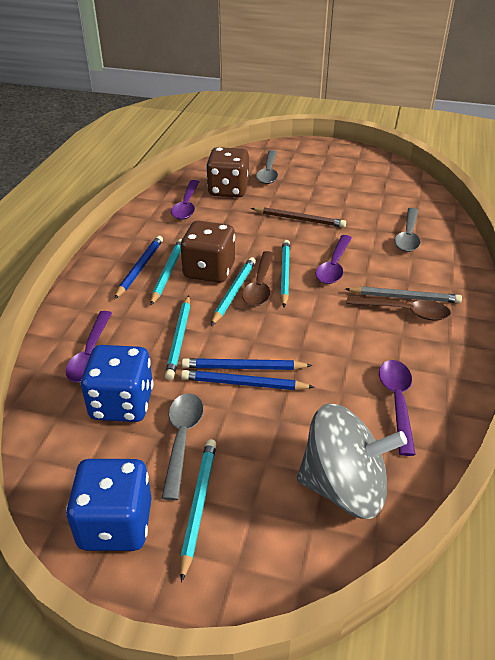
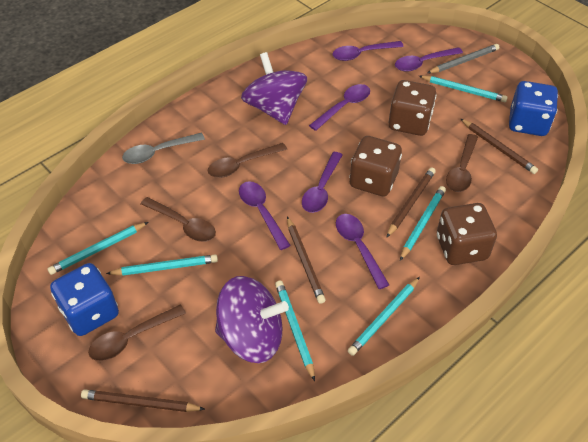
blue pencil: 3 -> 0
brown dice: 2 -> 3
brown pencil: 1 -> 4
brown spoon: 2 -> 4
grey spinning top: 1 -> 0
grey spoon: 3 -> 1
purple spinning top: 0 -> 2
purple spoon: 4 -> 6
turquoise pencil: 5 -> 6

